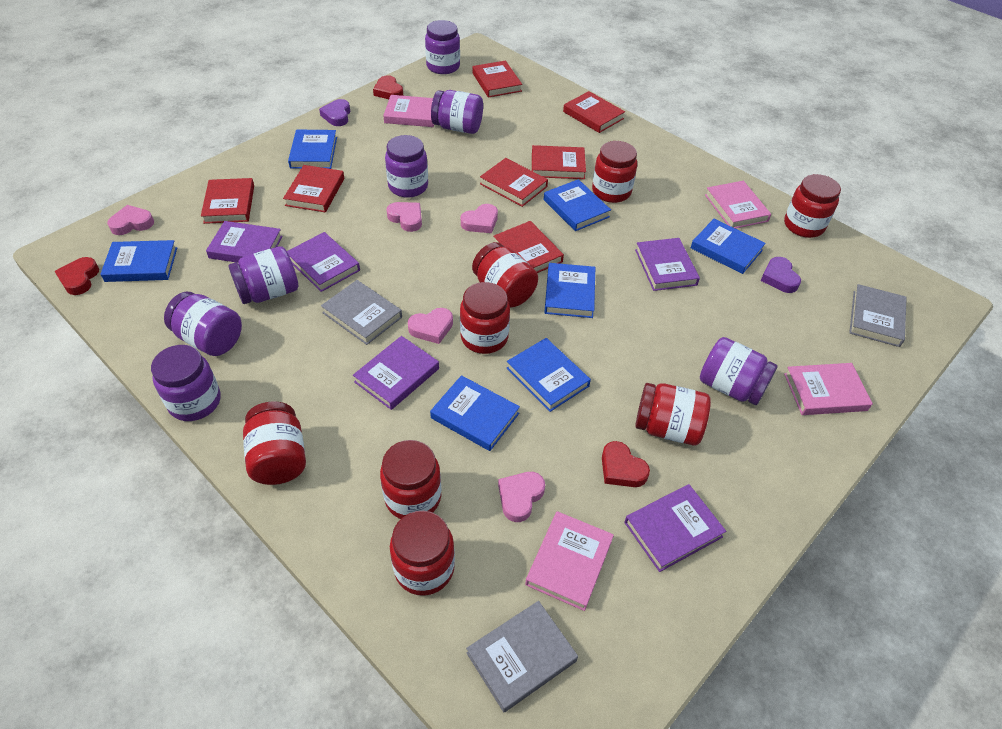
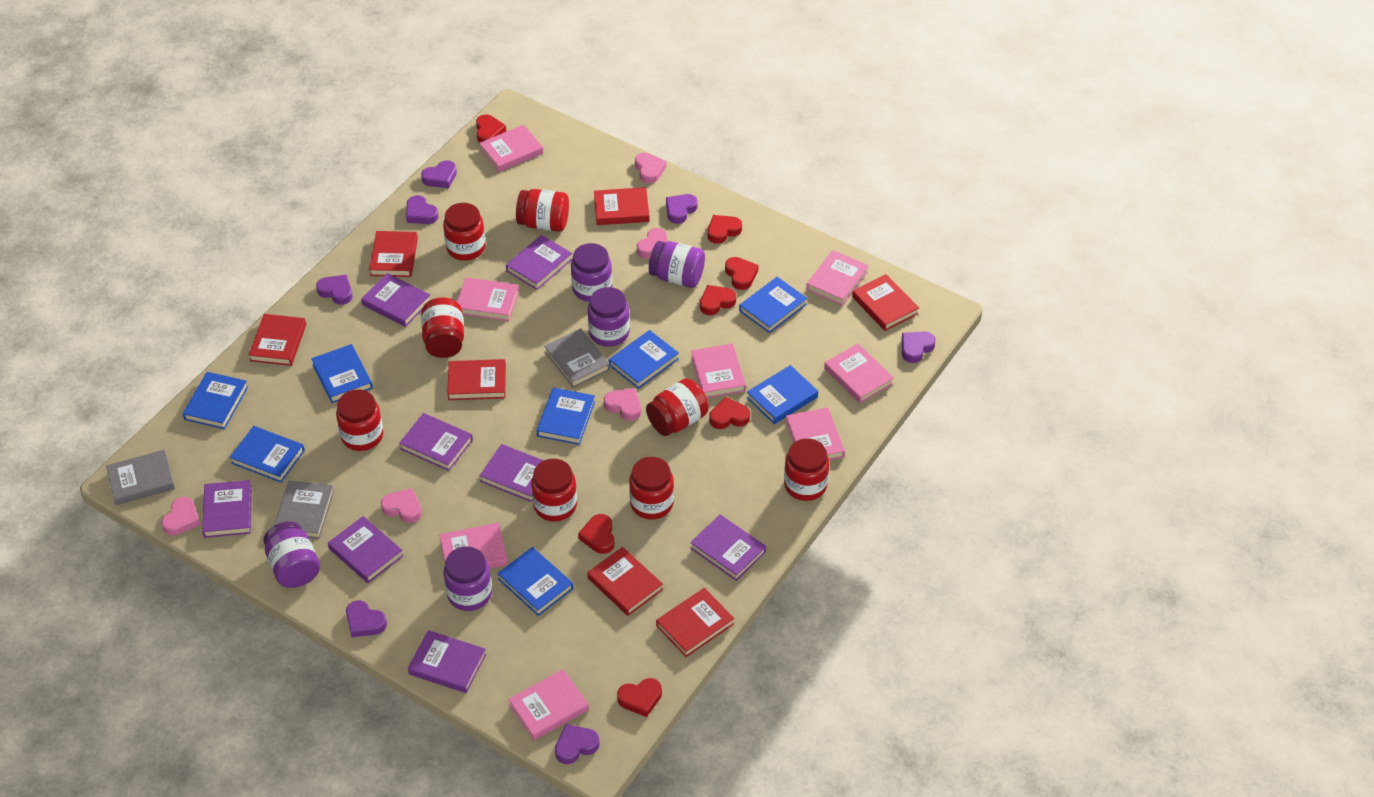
blue book: 7 -> 8
pink book: 4 -> 8
purple book: 5 -> 8
purple heart: 2 -> 7
purple jar: 7 -> 5
red heart: 3 -> 7

